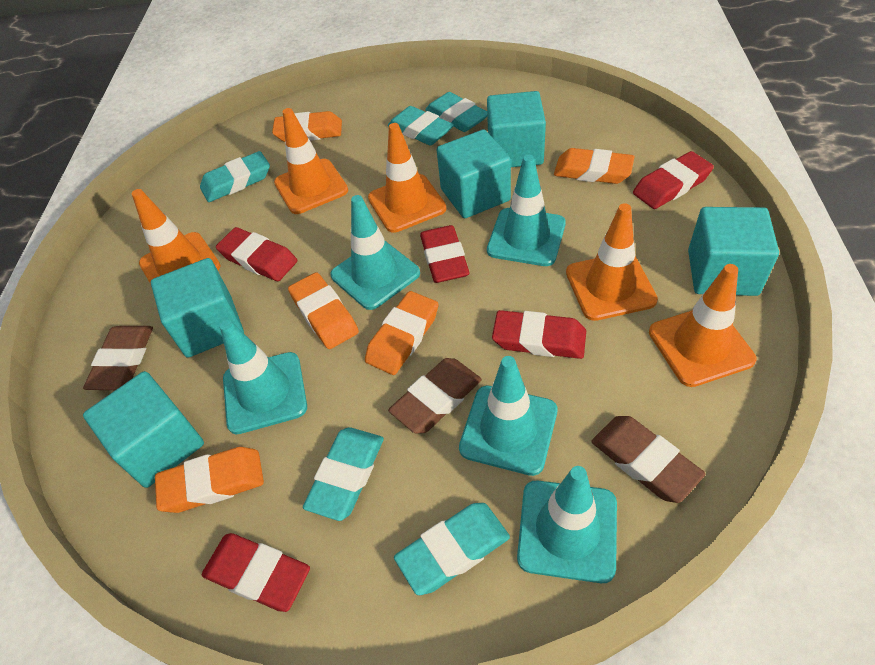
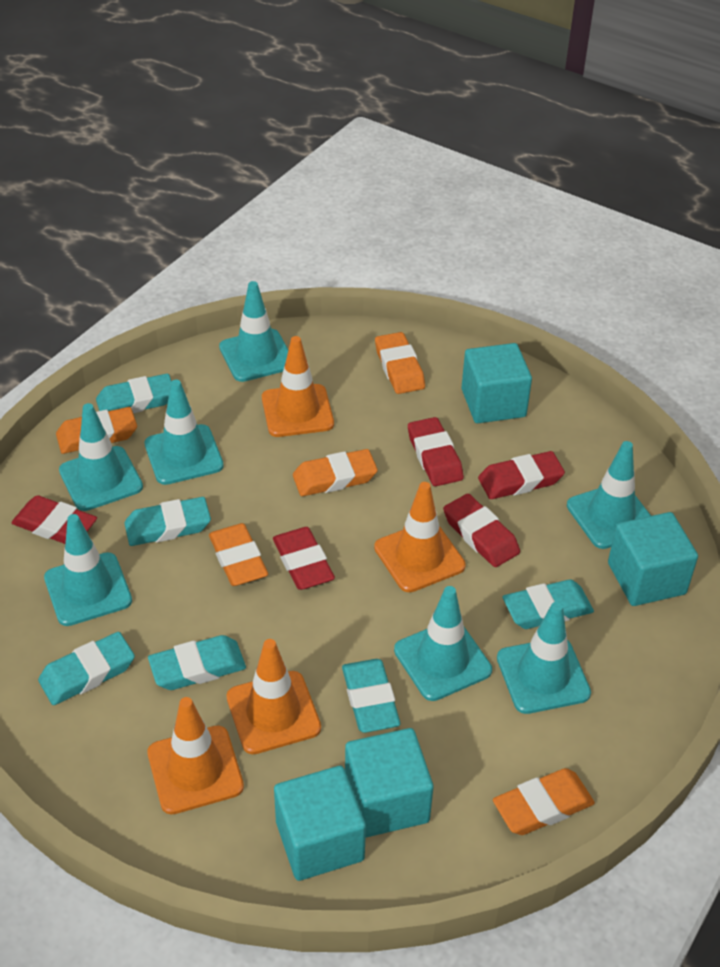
brown eraser: 3 -> 0
orange traffic cone: 5 -> 4
turquoise cube: 5 -> 4
turquoise eraser: 5 -> 6
turquoise traffic cone: 5 -> 7

